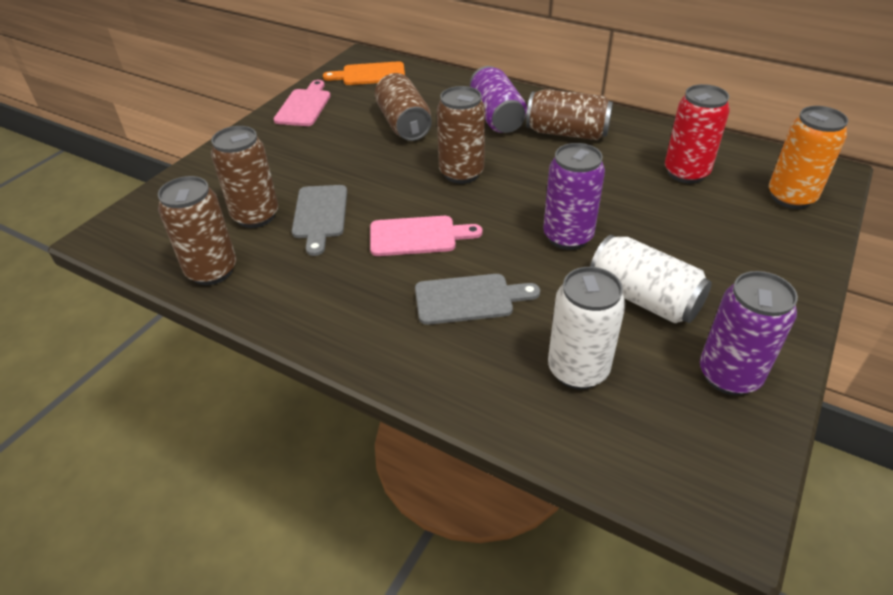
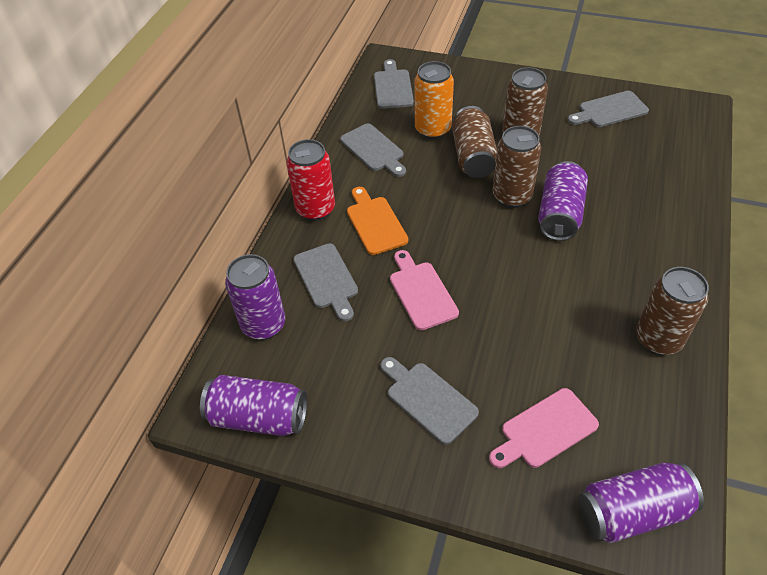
brown can: 5 -> 4
grey cutting board: 2 -> 5
purple can: 3 -> 4
white can: 2 -> 0

